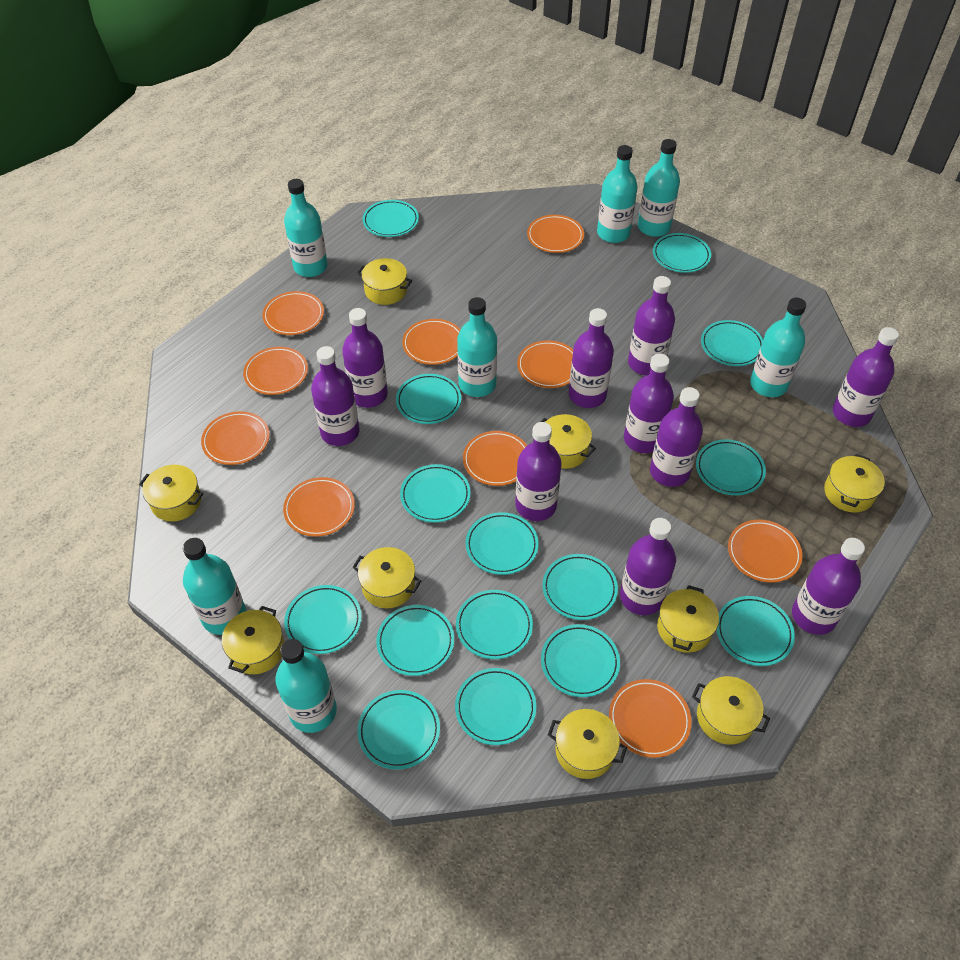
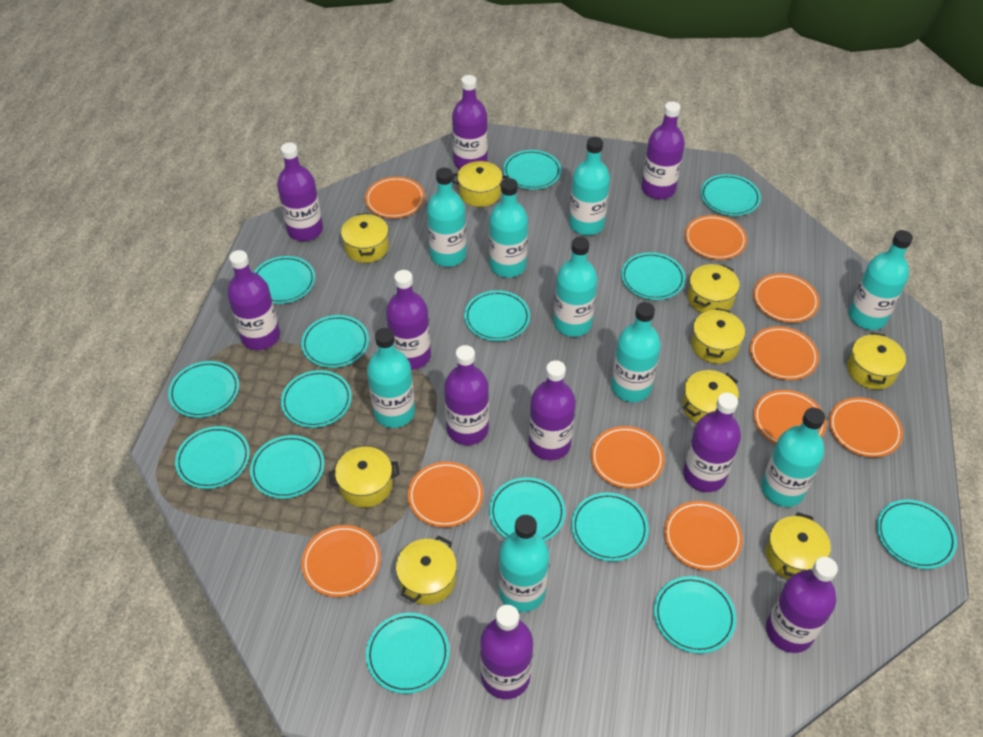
turquoise bottle: 7 -> 9

